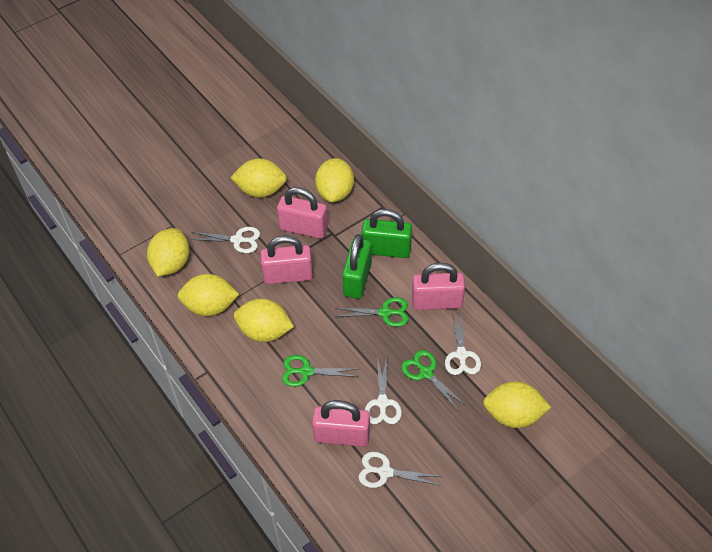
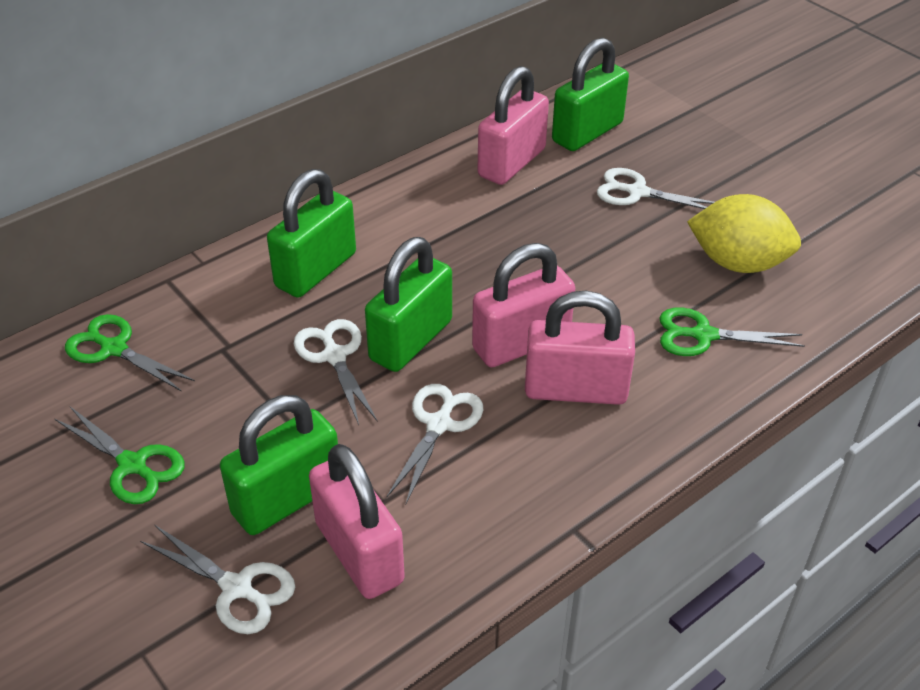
green padlock: 2 -> 4
yellow lemon: 6 -> 1

